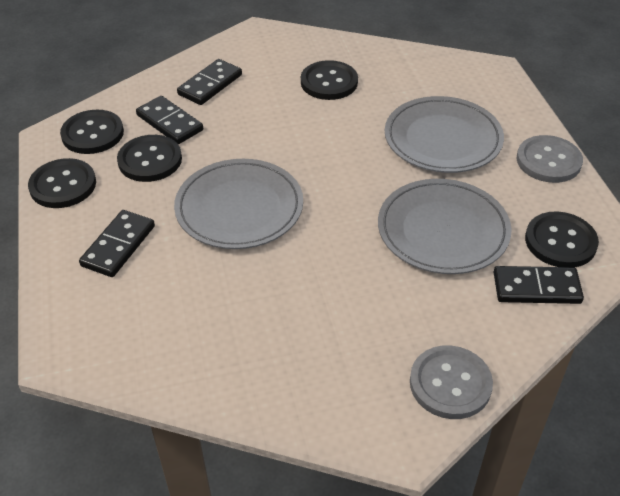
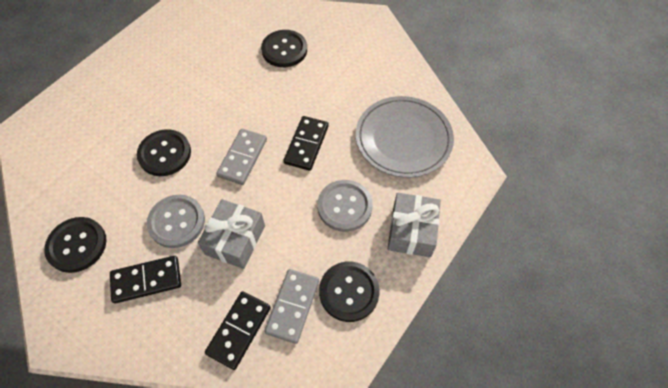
black button: 5 -> 4
black domino: 4 -> 3
grey domino: 0 -> 2
grey gift: 0 -> 2
grey plate: 3 -> 1

